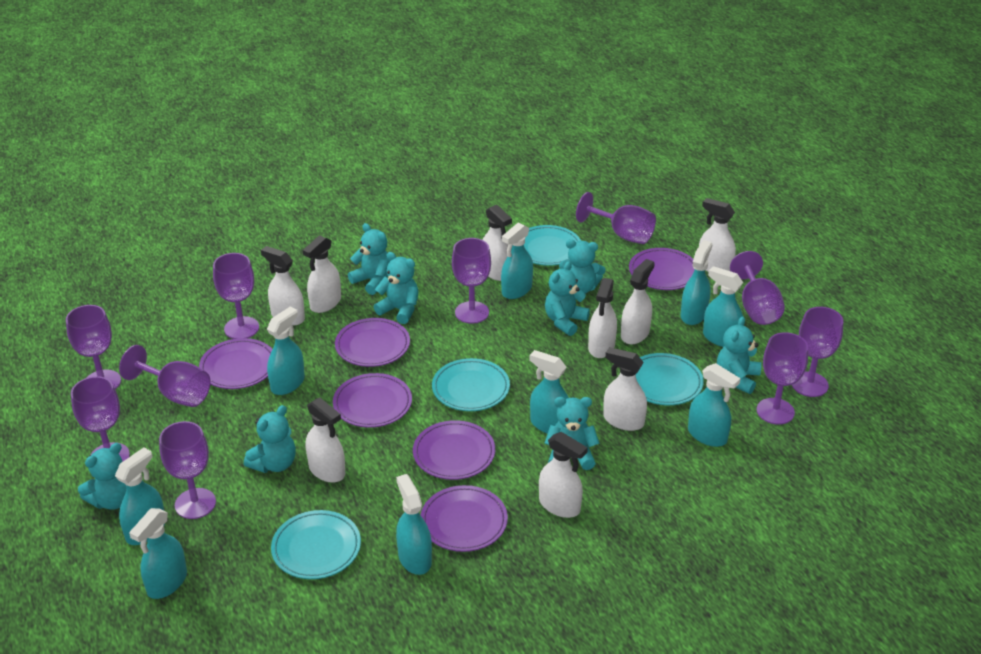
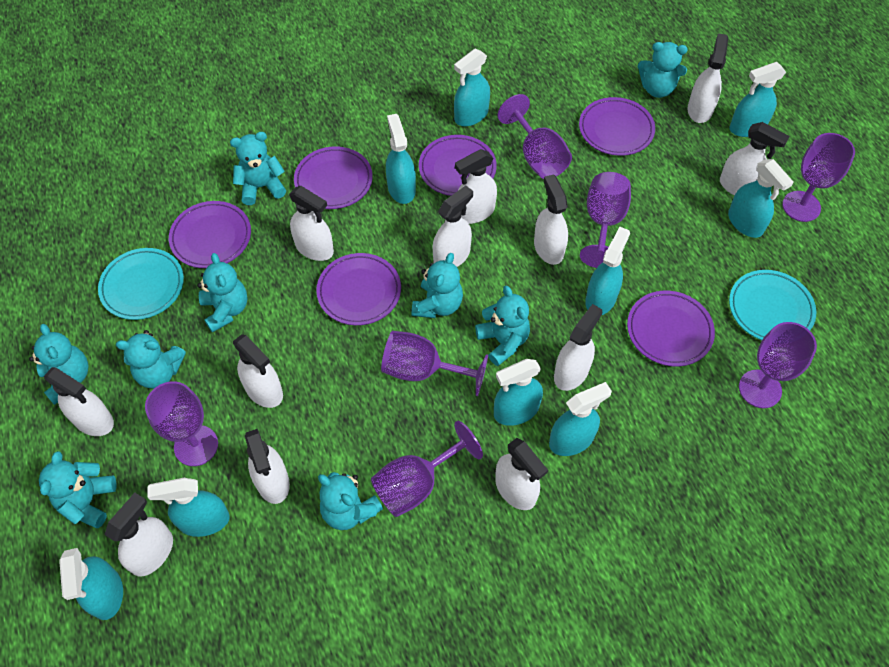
purple goblet: 10 -> 7
turquoise plate: 4 -> 2
turquoise teddy bear: 8 -> 9
white spray bottle: 9 -> 12

